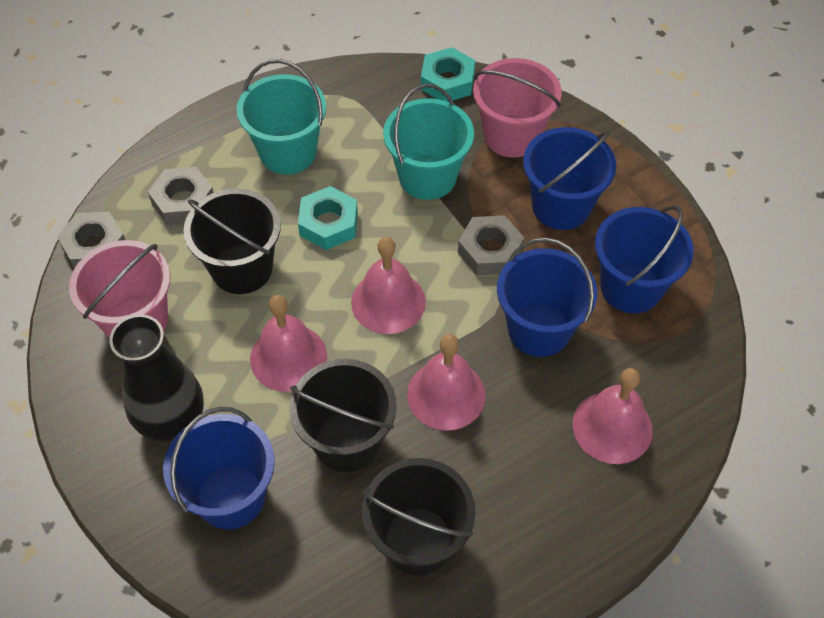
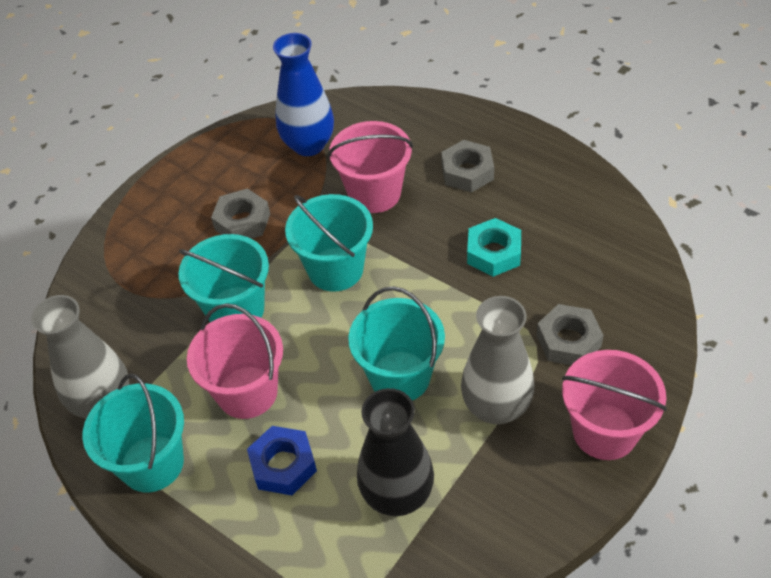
black bucket: 3 -> 0
blue bucket: 4 -> 0
blue nut: 0 -> 1
blue vase: 0 -> 1
grey vase: 0 -> 2
pink bell: 4 -> 0
pink bucket: 2 -> 3
turquoise bucket: 2 -> 4
turquoise nut: 2 -> 1

